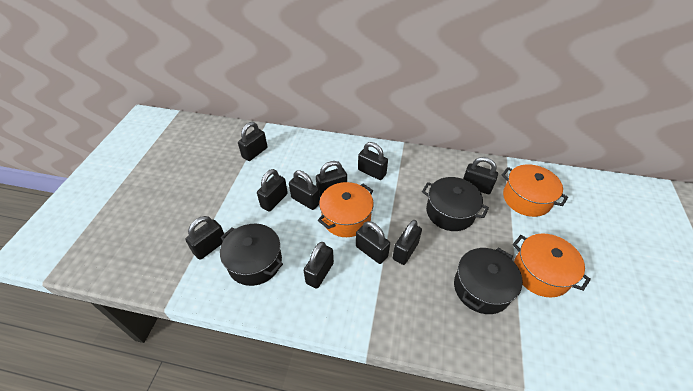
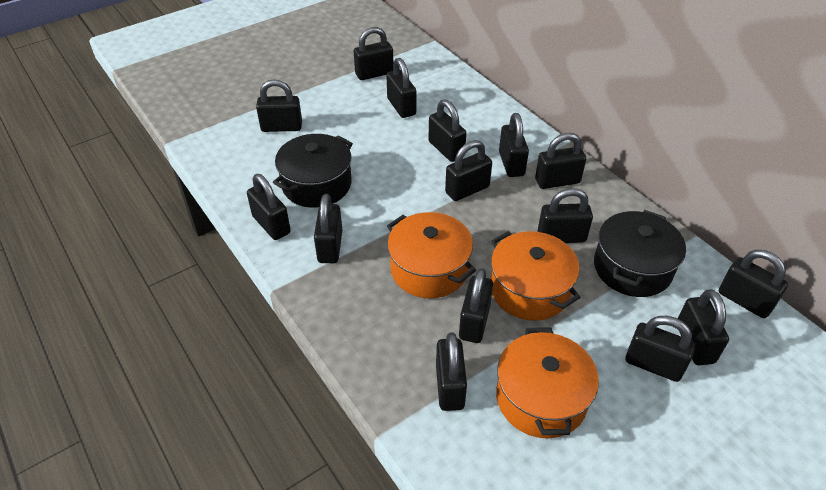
black padlock: 10 -> 15
black pot: 3 -> 2

